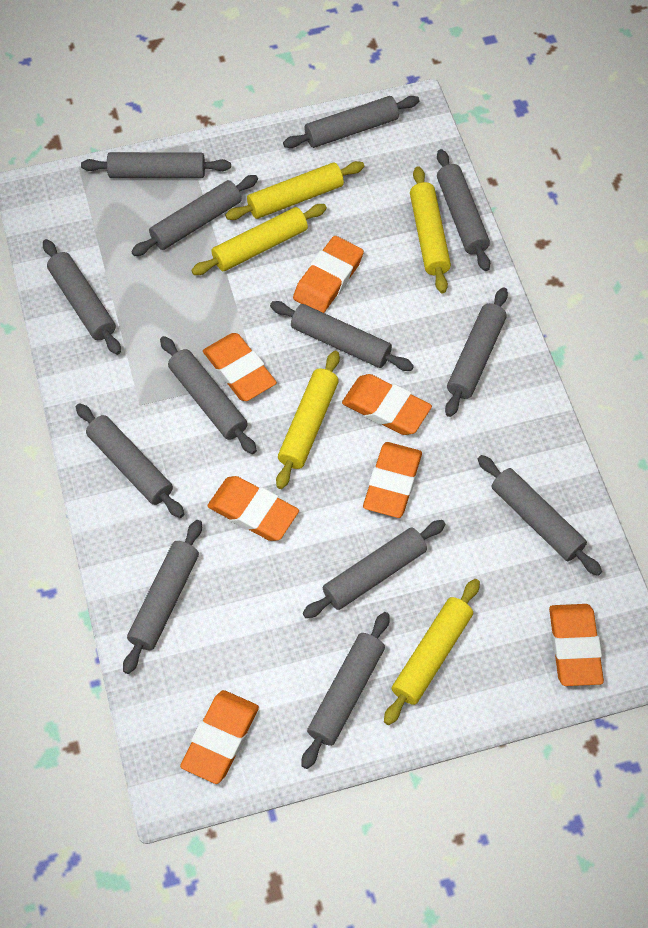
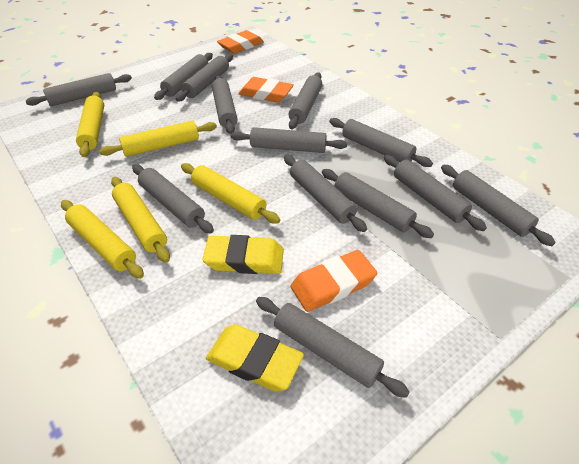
orange eraser: 7 -> 3
yellow eraser: 0 -> 2

